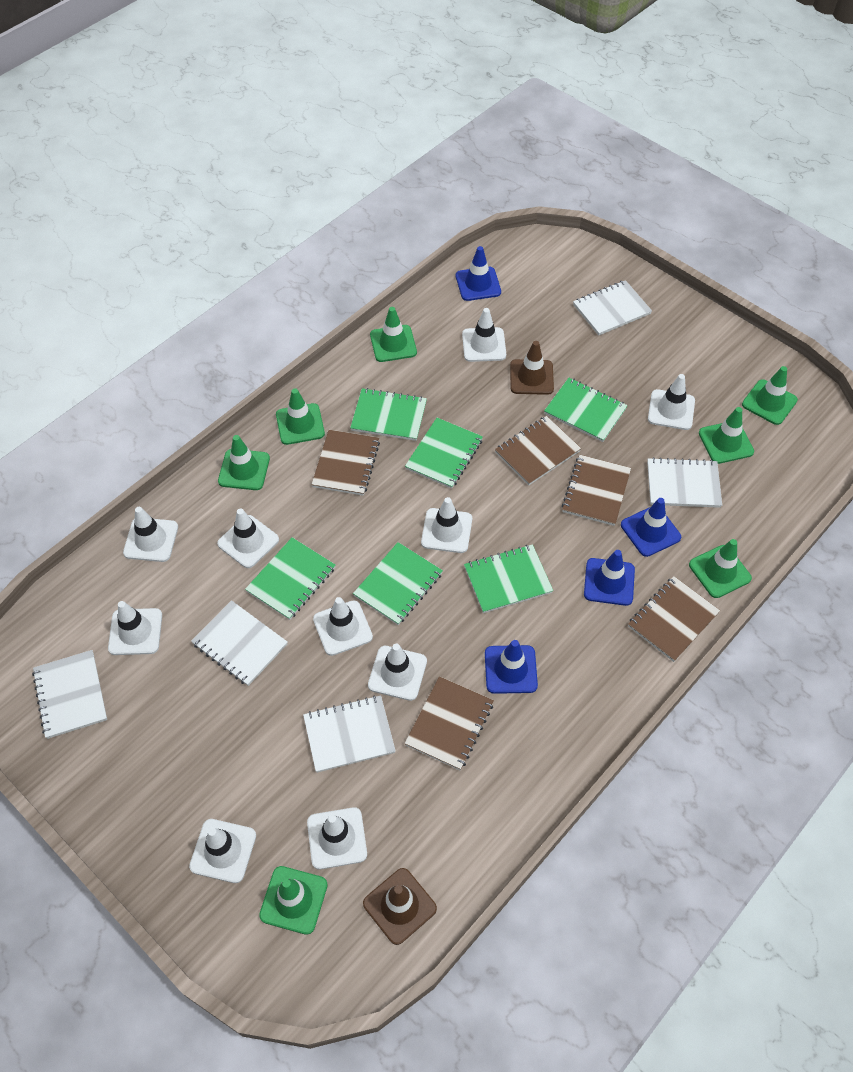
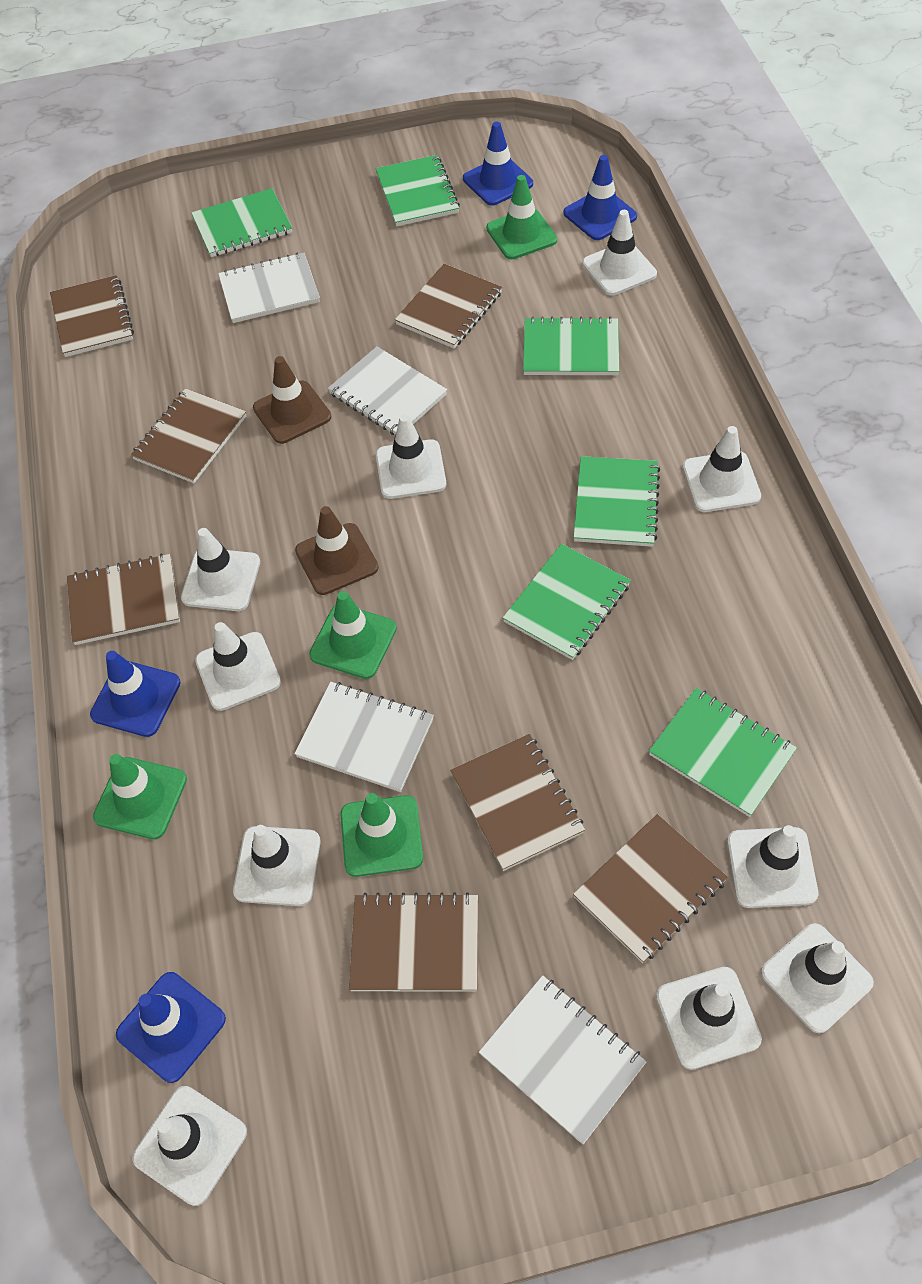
brown notebook: 5 -> 7
green traffic cone: 7 -> 4
white notebook: 5 -> 4

